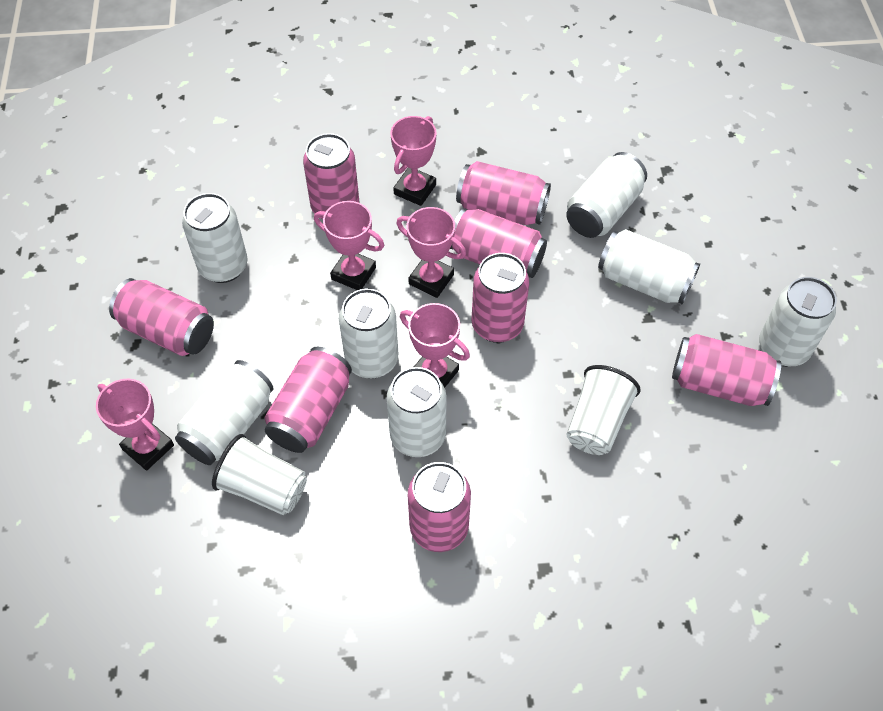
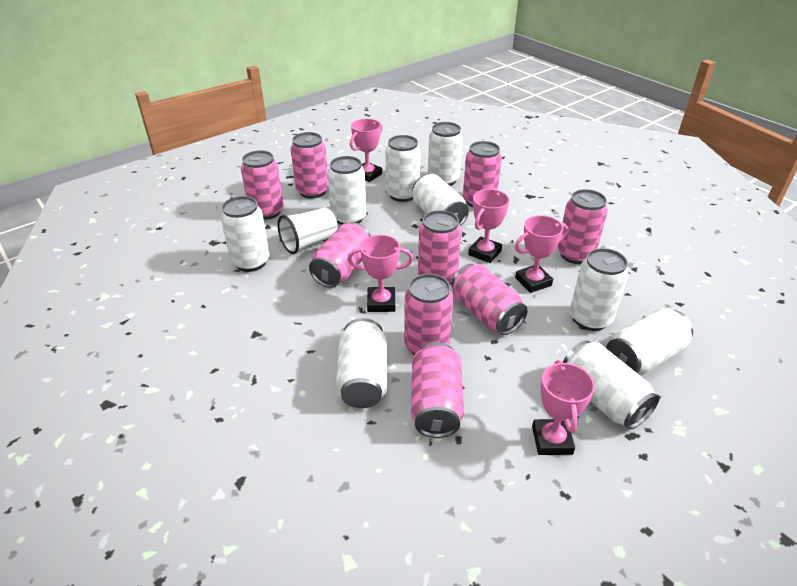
pink can: 8 -> 9
white can: 7 -> 9
white cup: 2 -> 1

